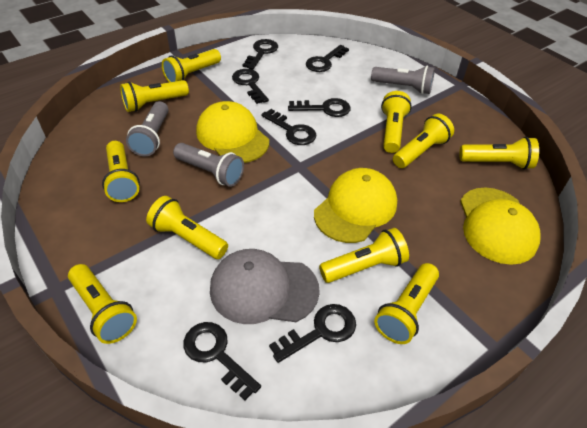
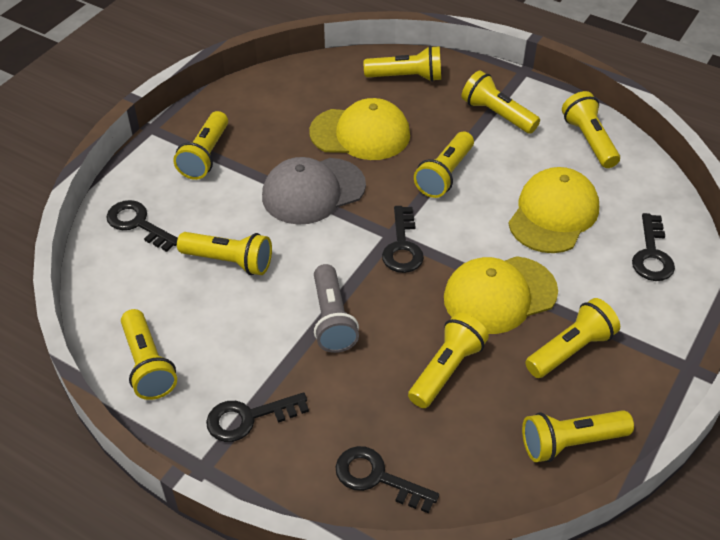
black key: 7 -> 5
grey flashlight: 3 -> 1

